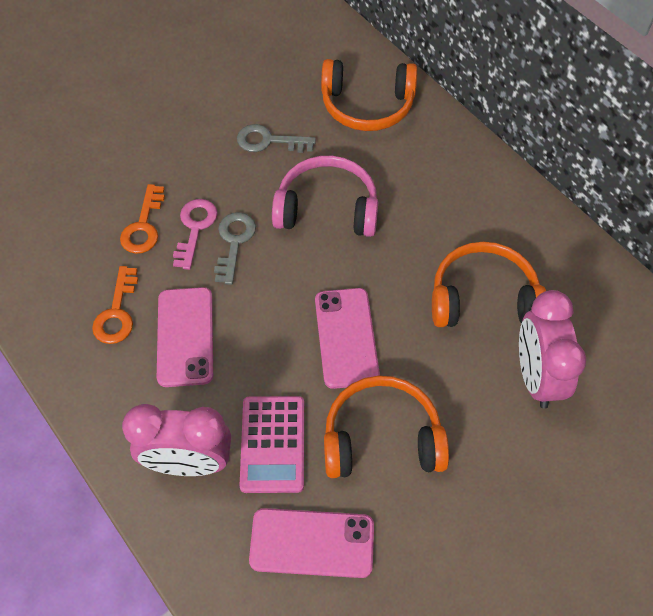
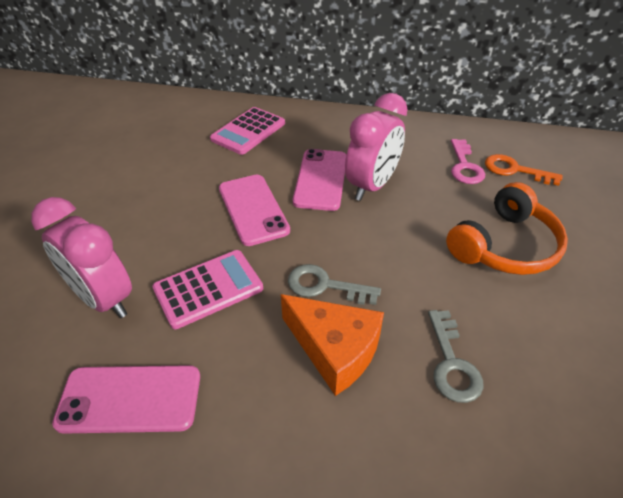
orange cheese: 0 -> 1
orange headphones: 3 -> 1
orange key: 2 -> 1
pink calculator: 1 -> 2
pink headphones: 1 -> 0

